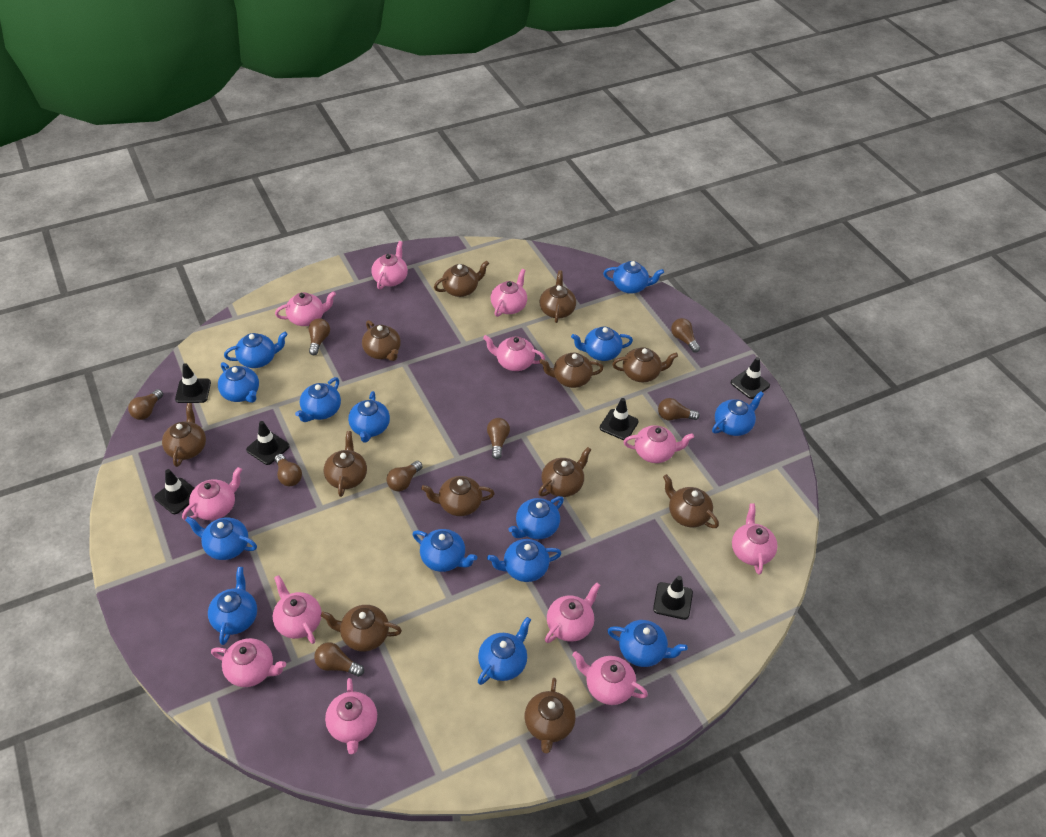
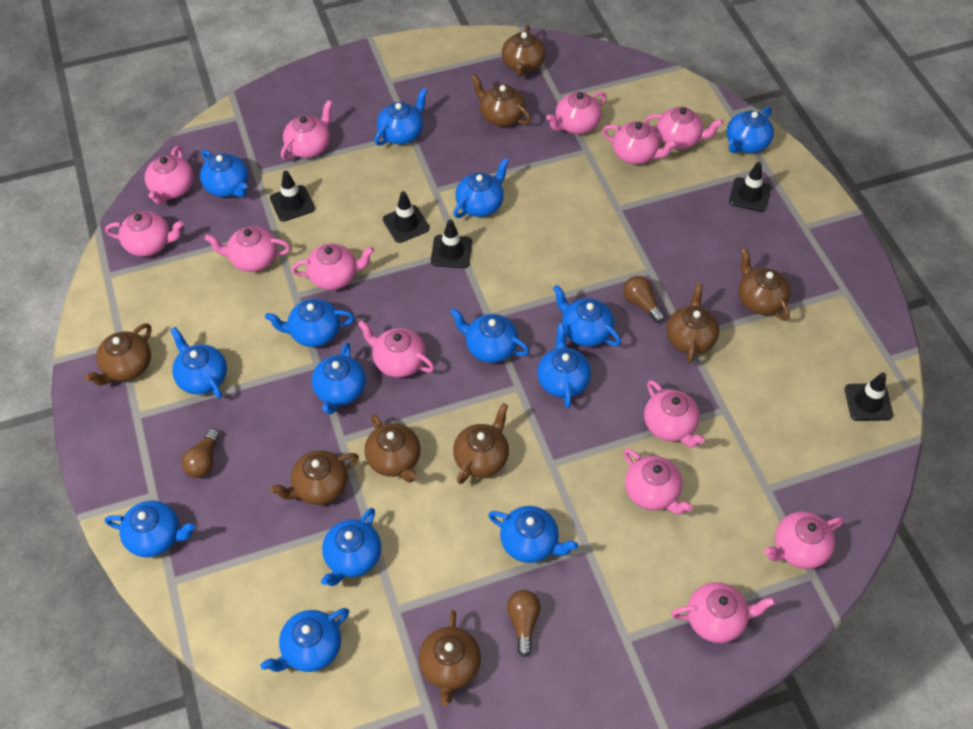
black traffic cone: 6 -> 5
brown light bulb: 8 -> 3
brown teapot: 12 -> 9
pink teapot: 12 -> 13

